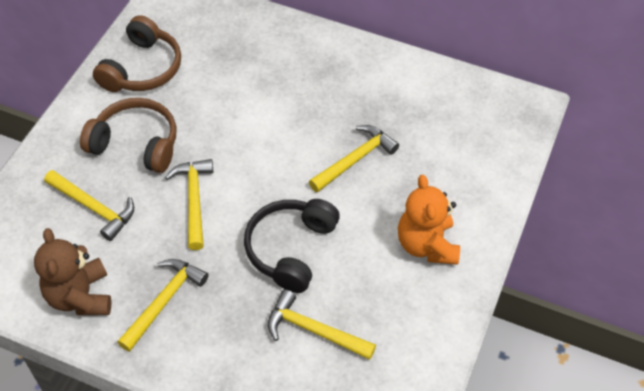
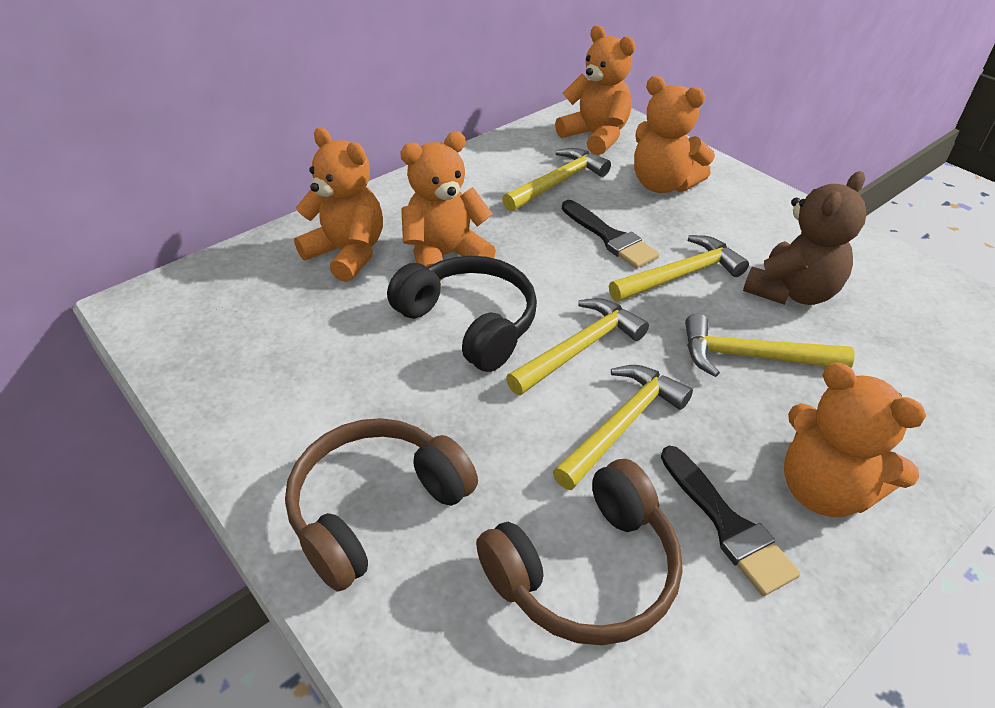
black brush: 0 -> 2
orange teddy bear: 1 -> 5

